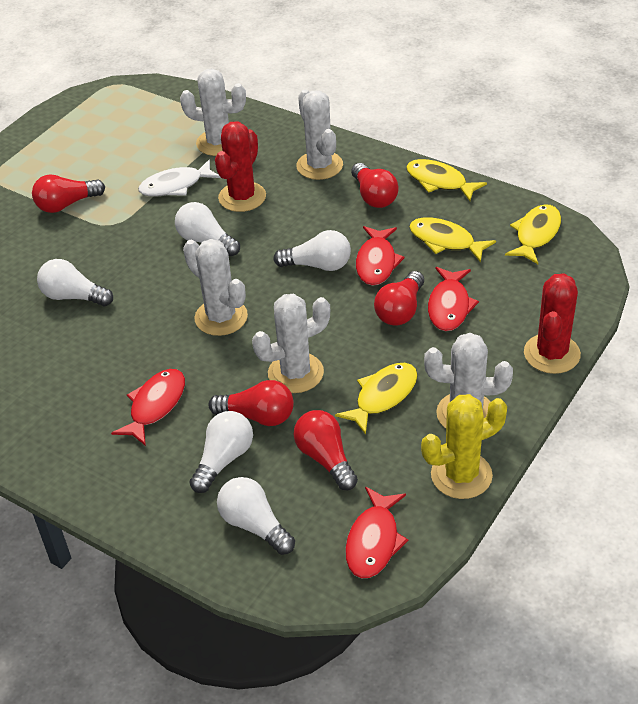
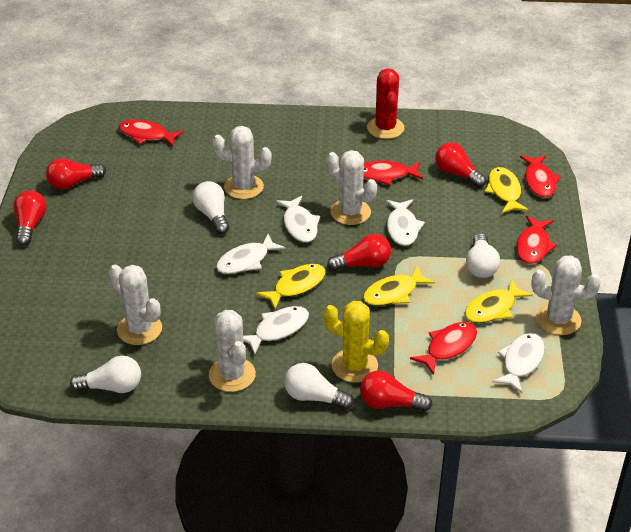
red cactus: 2 -> 1
red fish: 4 -> 5
white fish: 1 -> 5
white light bulb: 5 -> 4

